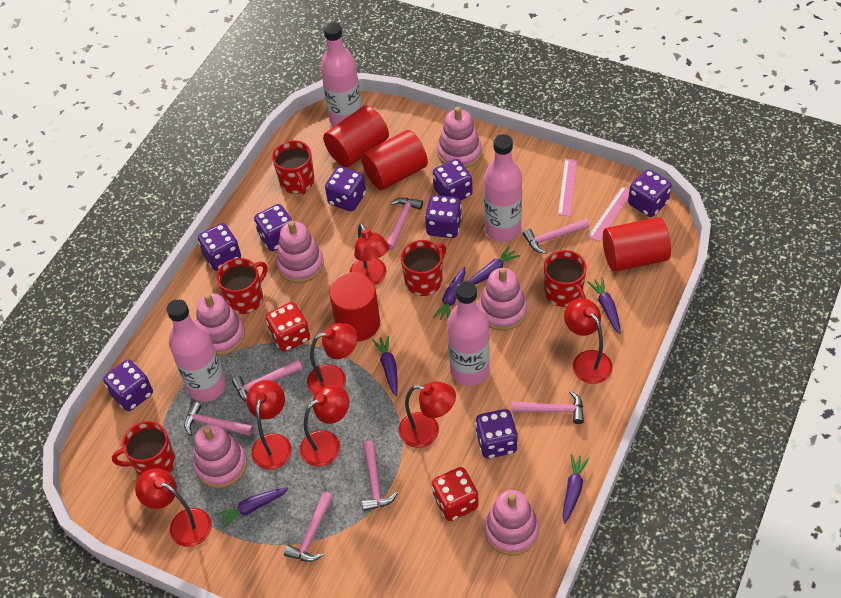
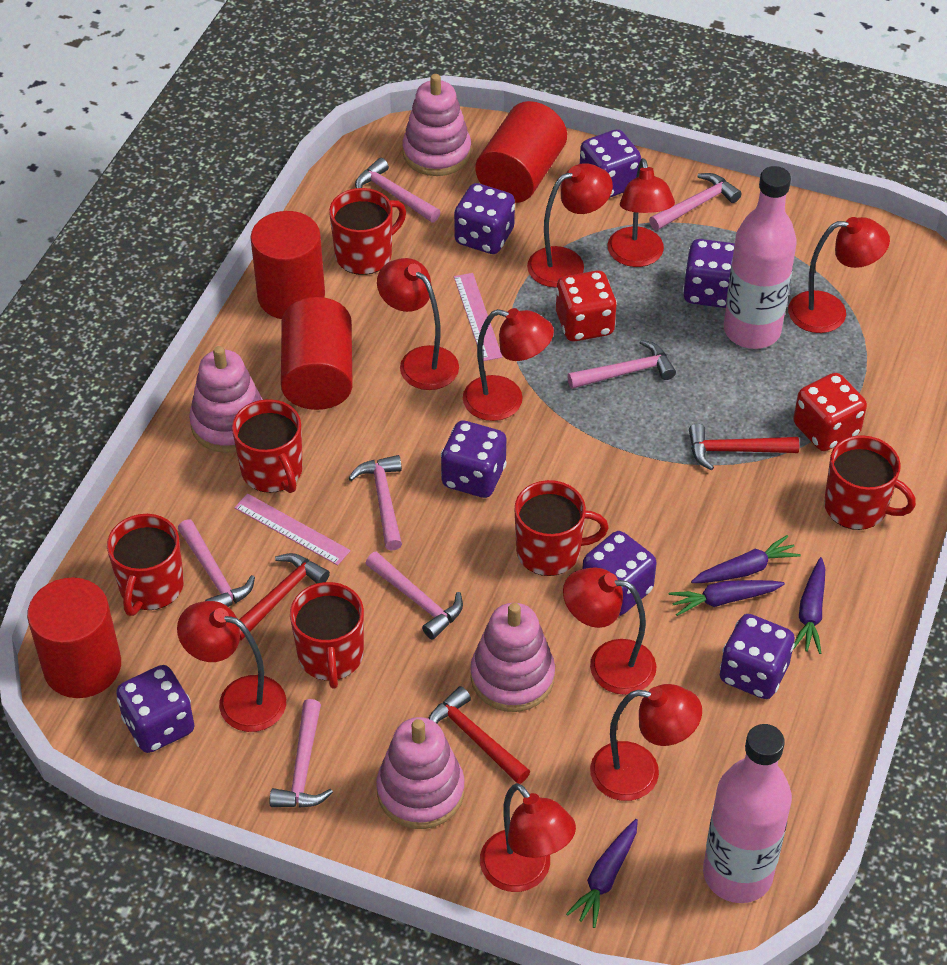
pink bottle: 4 -> 2
pink stacking toy: 6 -> 4
purple carrot: 6 -> 4
purple dice: 8 -> 7
red hammer: 0 -> 3
red lamp: 7 -> 9
red mug: 5 -> 6

